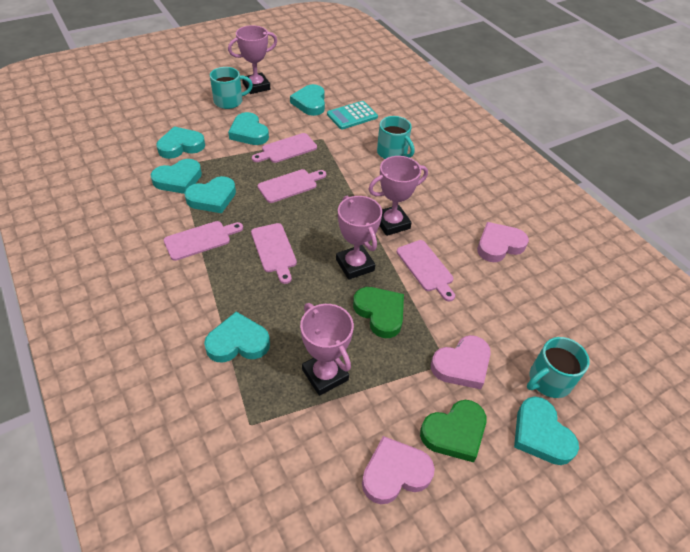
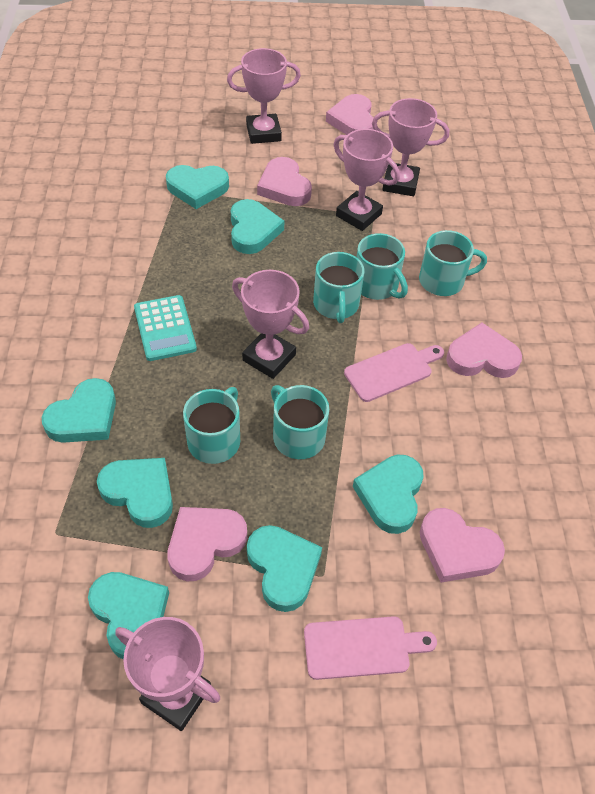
green heart: 2 -> 0
pink cutting board: 5 -> 2
pink heart: 3 -> 5
pink trophy: 4 -> 5
turquoise mug: 3 -> 5

